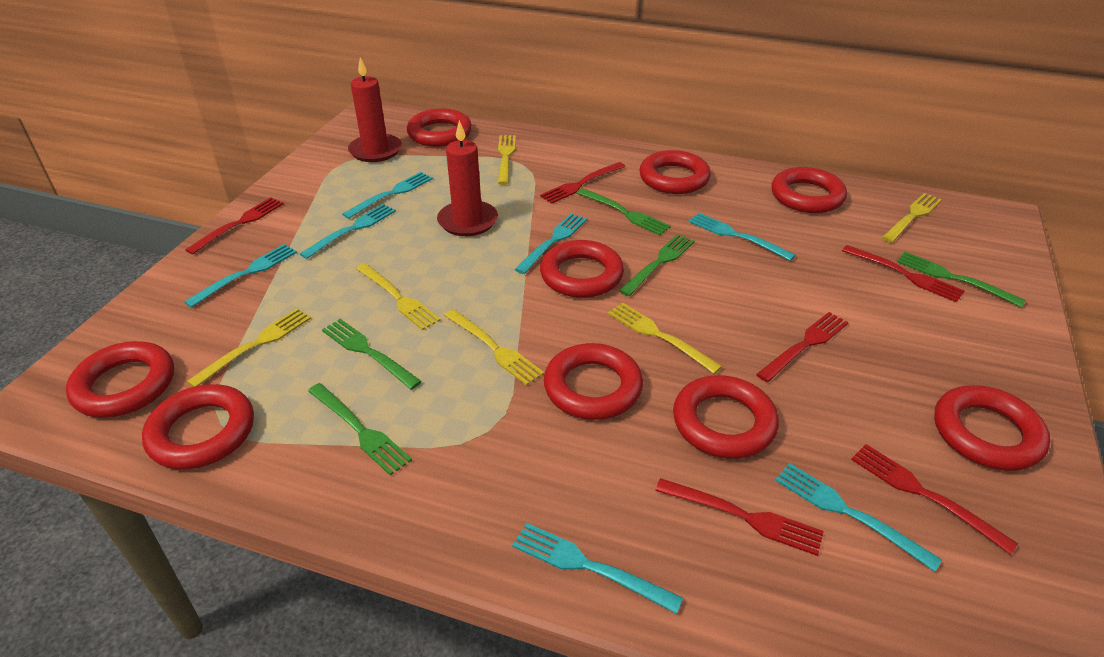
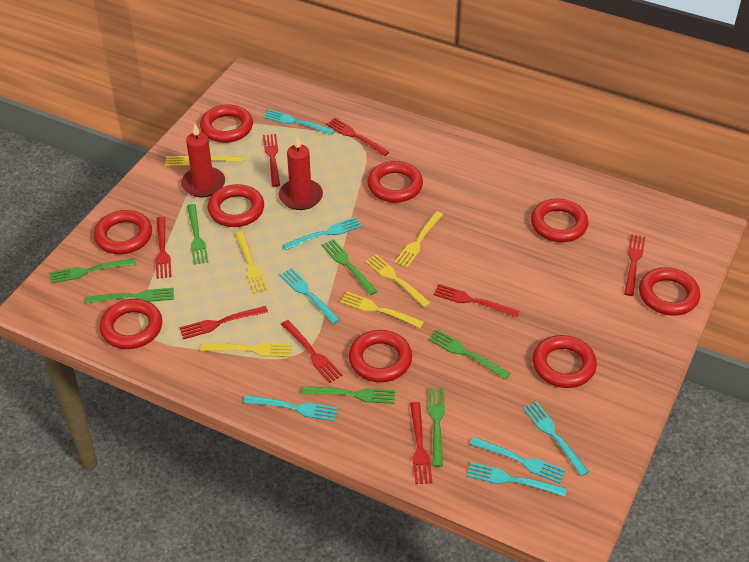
green fork: 5 -> 7
red fork: 6 -> 8

